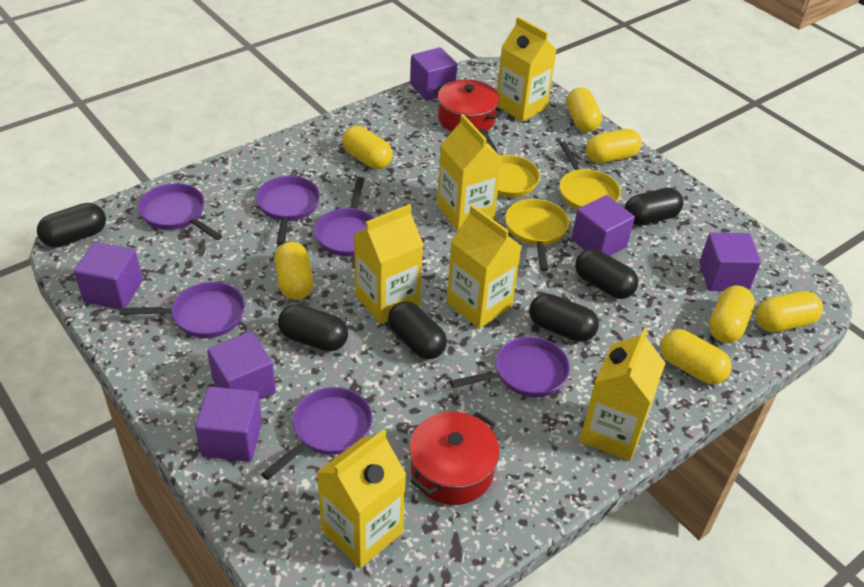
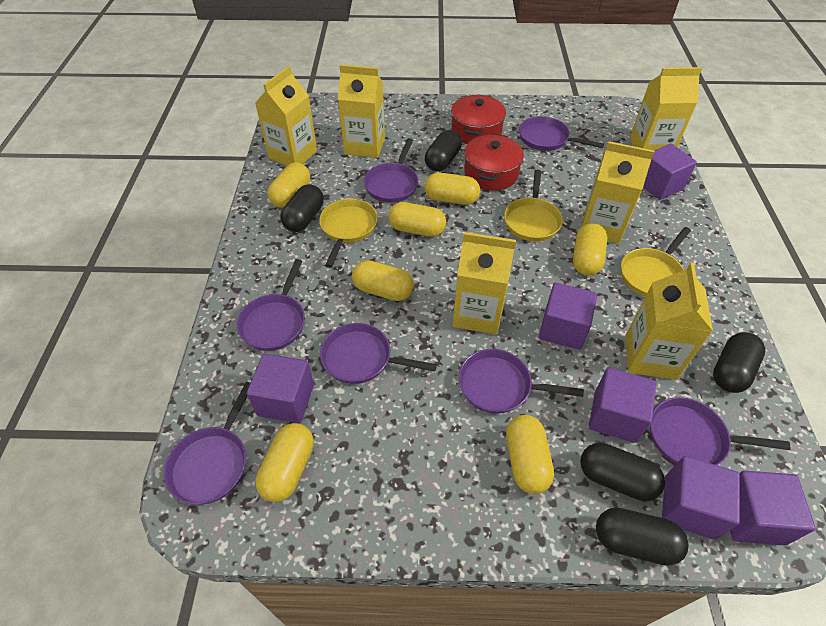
black capsule: 6 -> 5
purple pan: 6 -> 7

